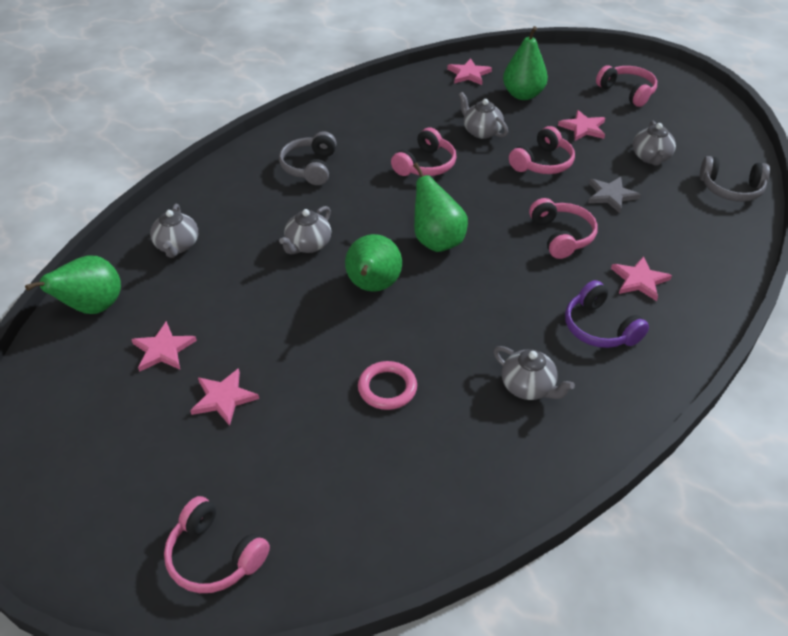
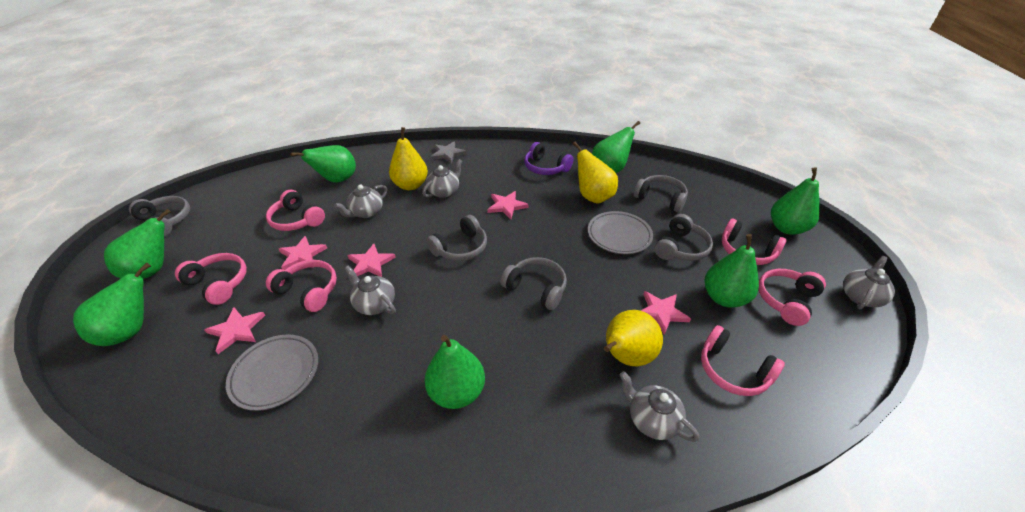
green pear: 4 -> 7
grey headphones: 2 -> 5
grey plate: 0 -> 2
pink headphones: 5 -> 6
pink ring: 1 -> 0
yellow pear: 0 -> 3

